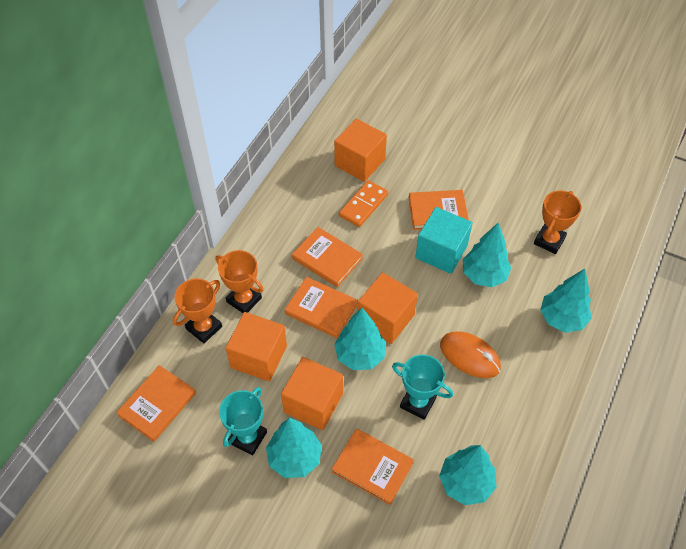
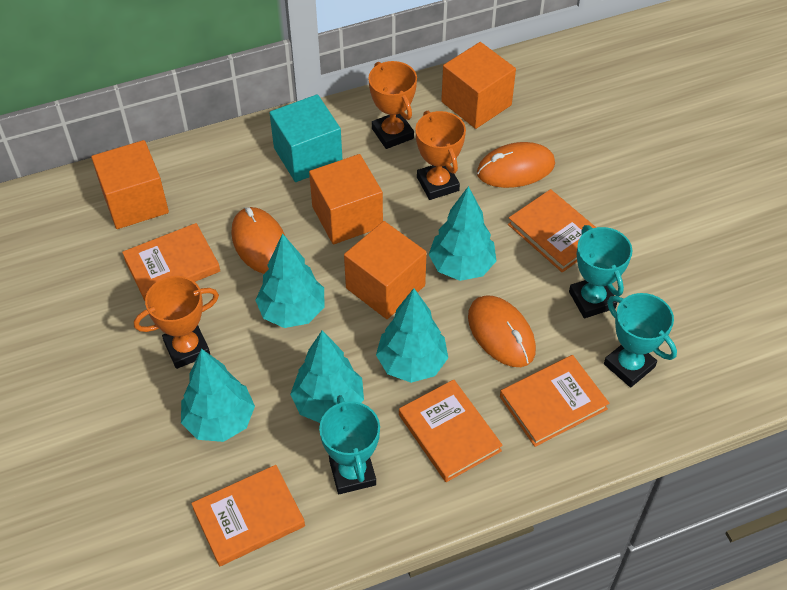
orange domino: 1 -> 0
orange mouse: 1 -> 3
turquoise trophy: 2 -> 3

